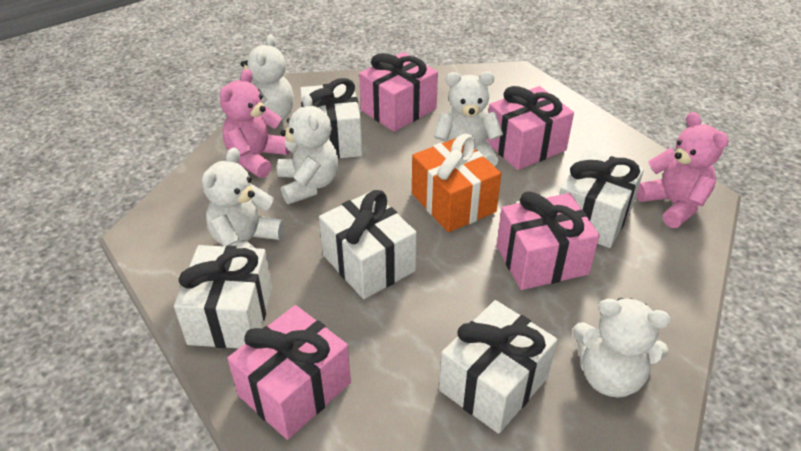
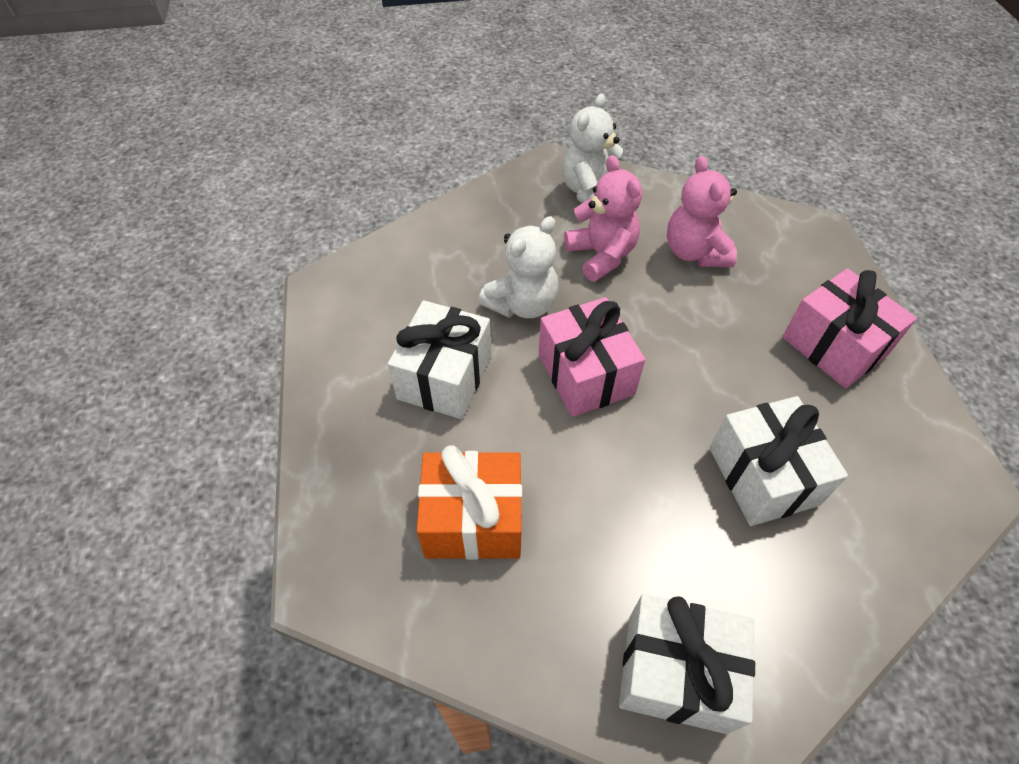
pink gift: 4 -> 2
white gift: 5 -> 3
white teddy bear: 5 -> 2

